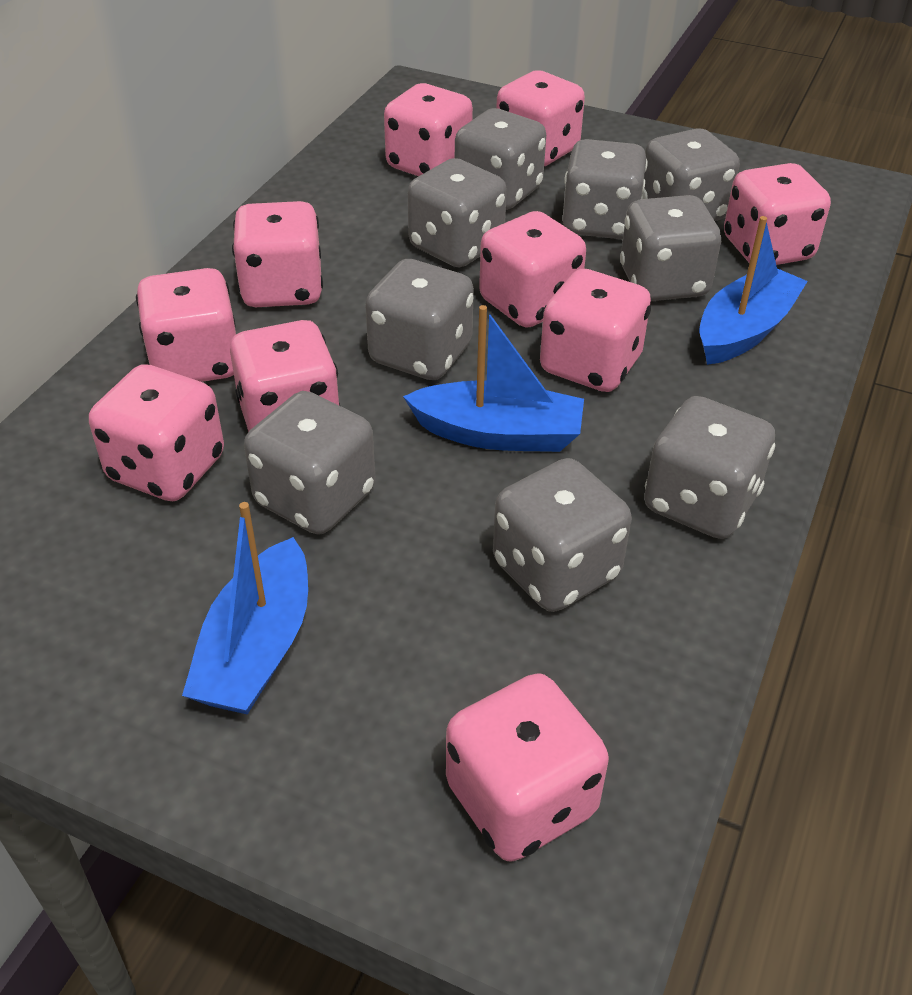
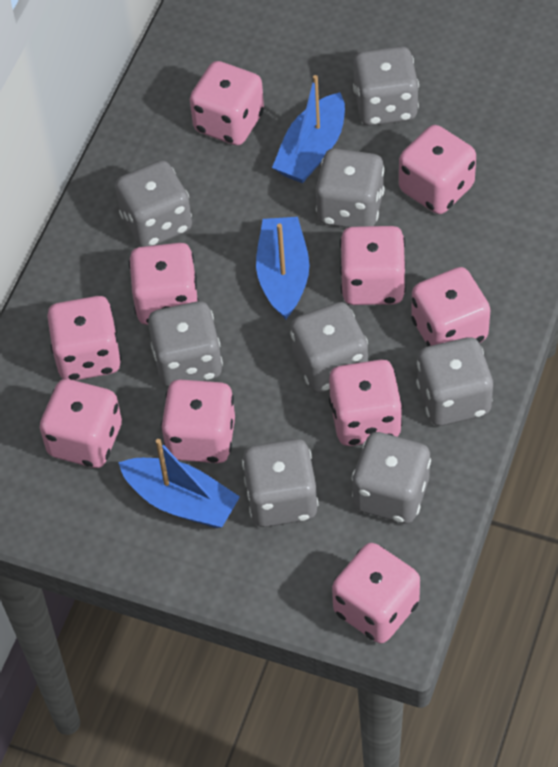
grey dice: 9 -> 8

